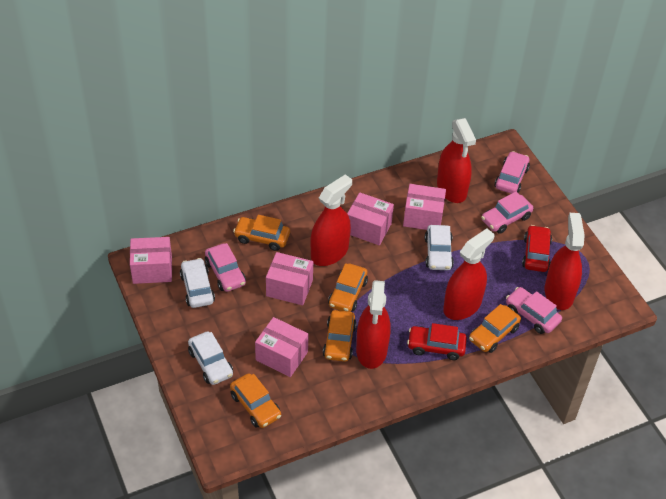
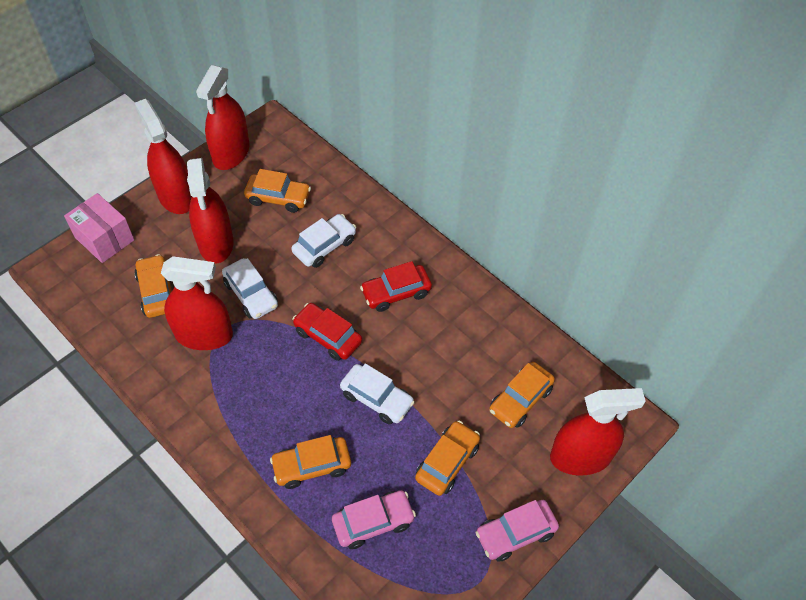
pink box: 5 -> 1
pink car: 4 -> 2

